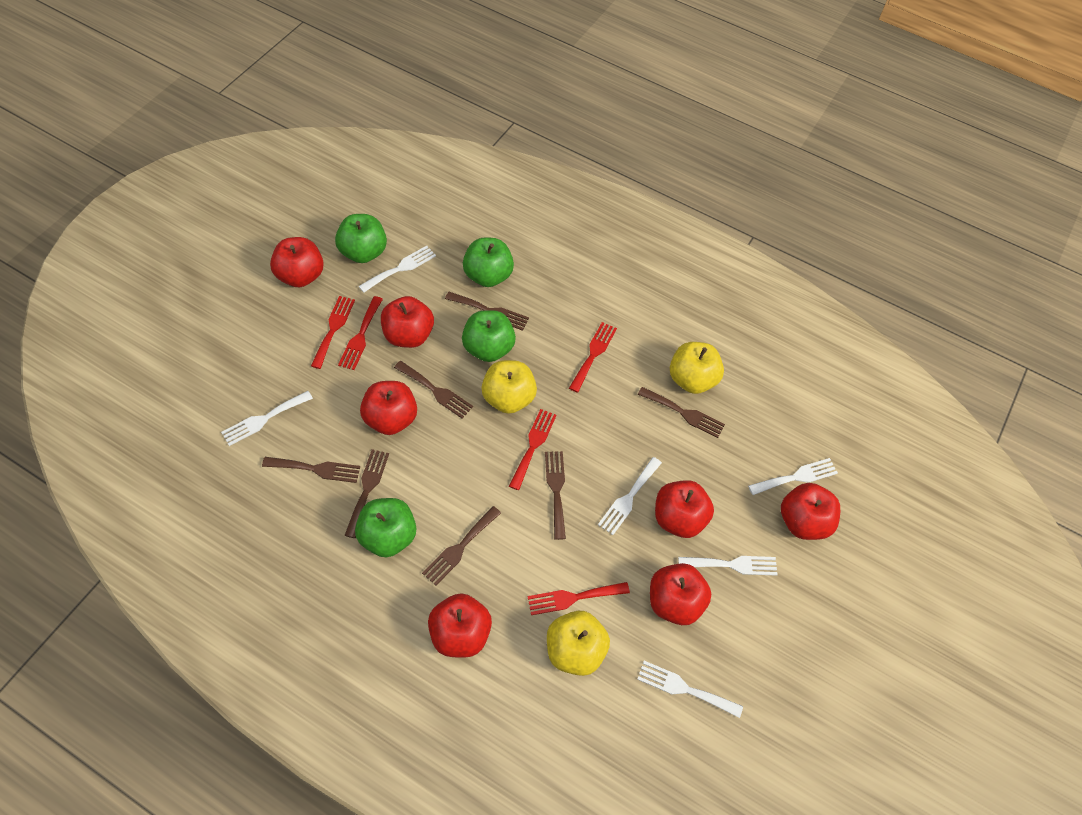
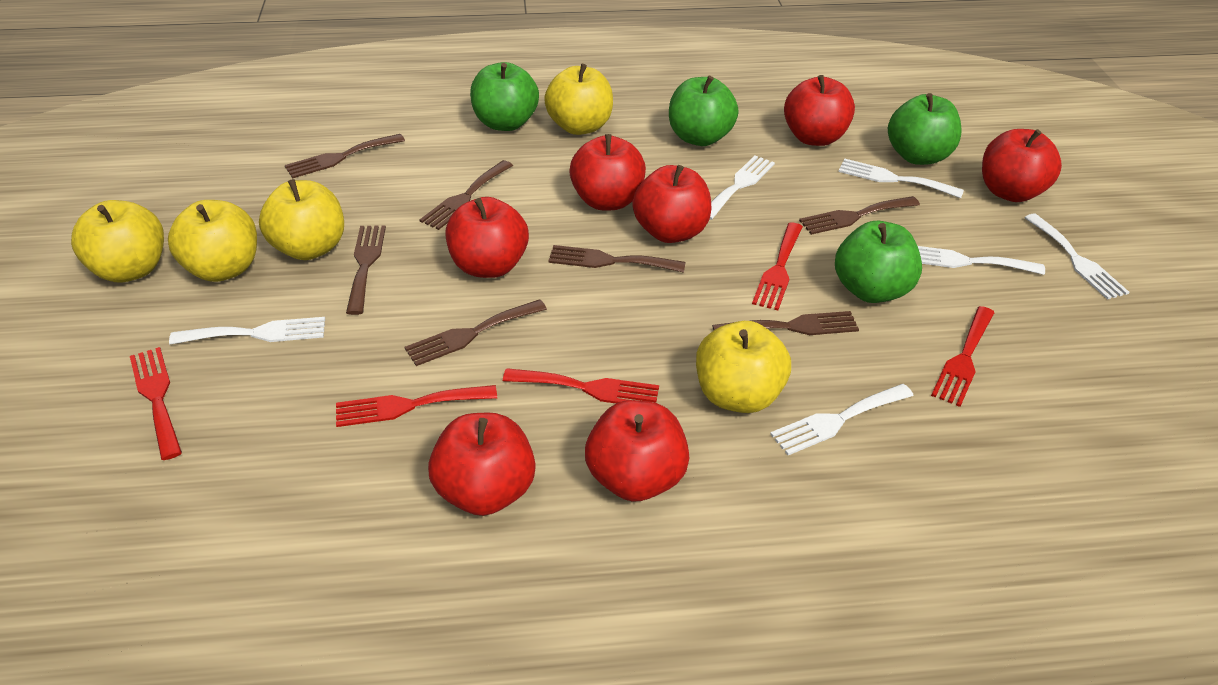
yellow apple: 3 -> 5

